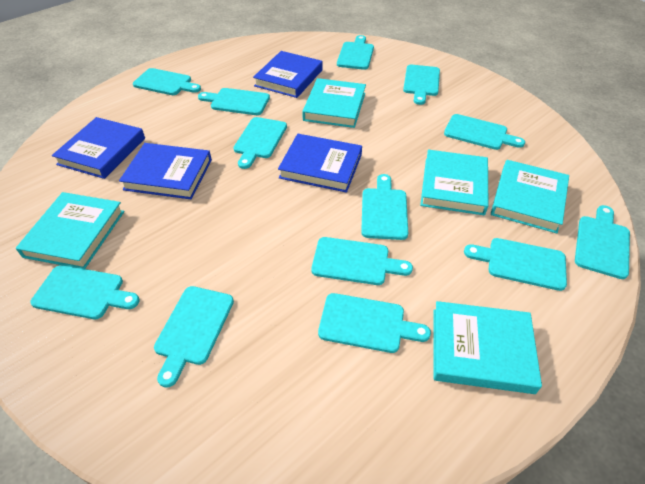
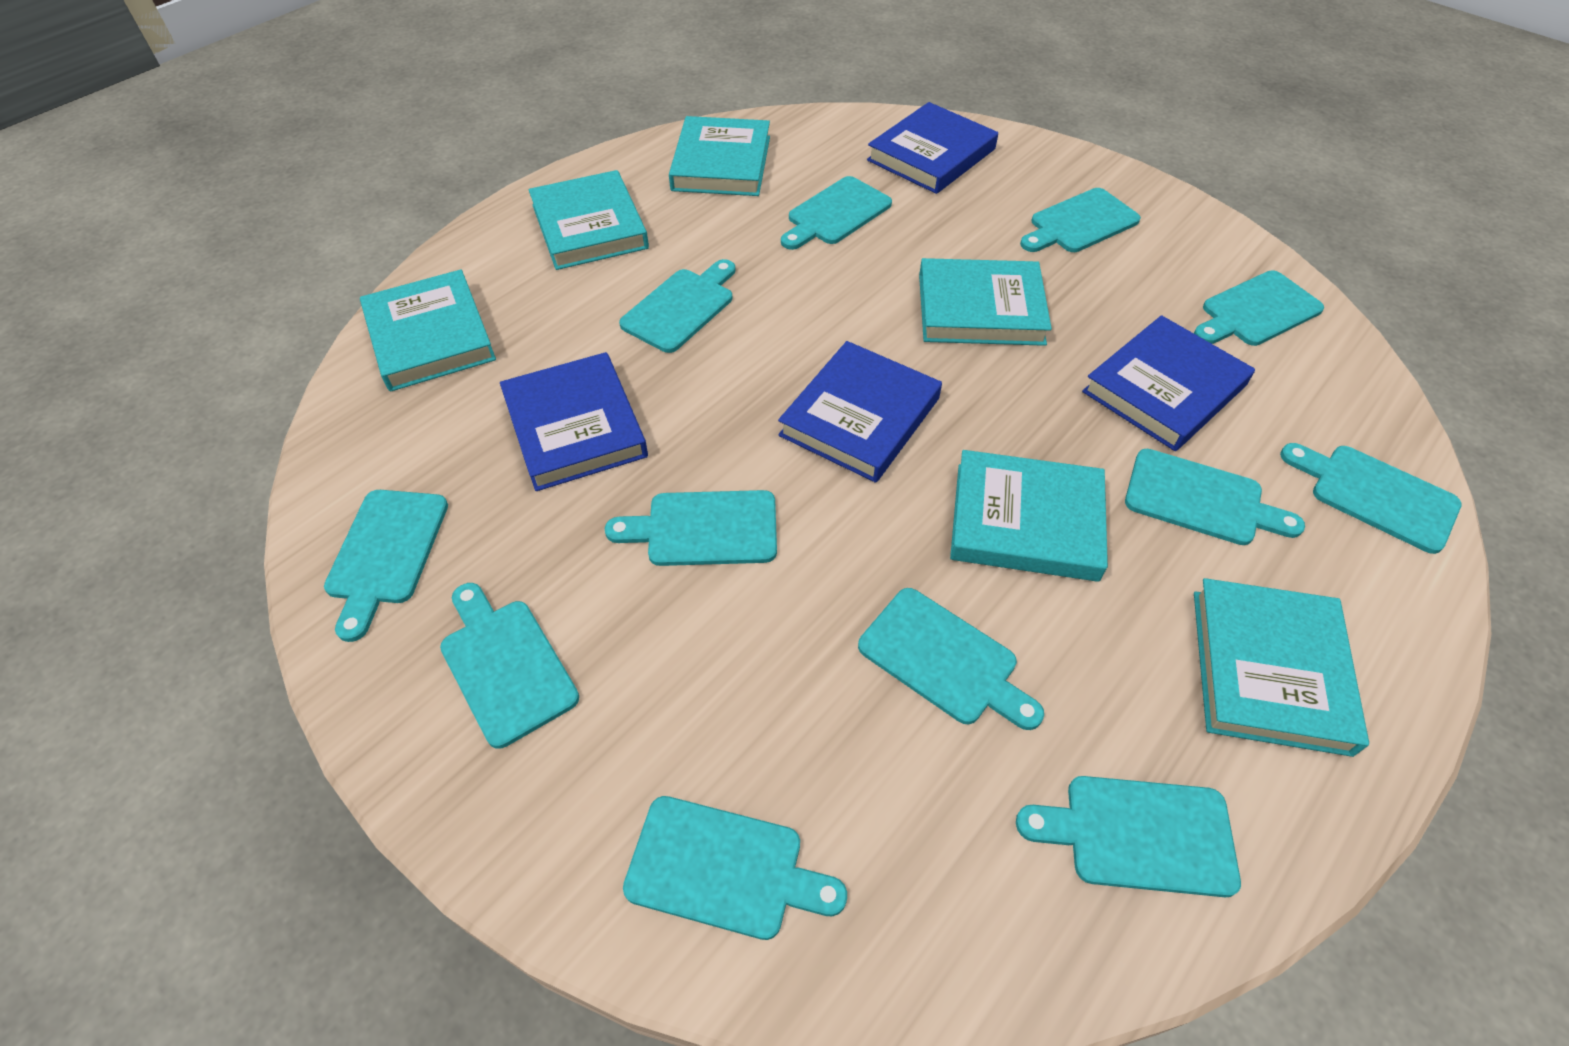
turquoise book: 5 -> 6
turquoise cutting board: 13 -> 12

